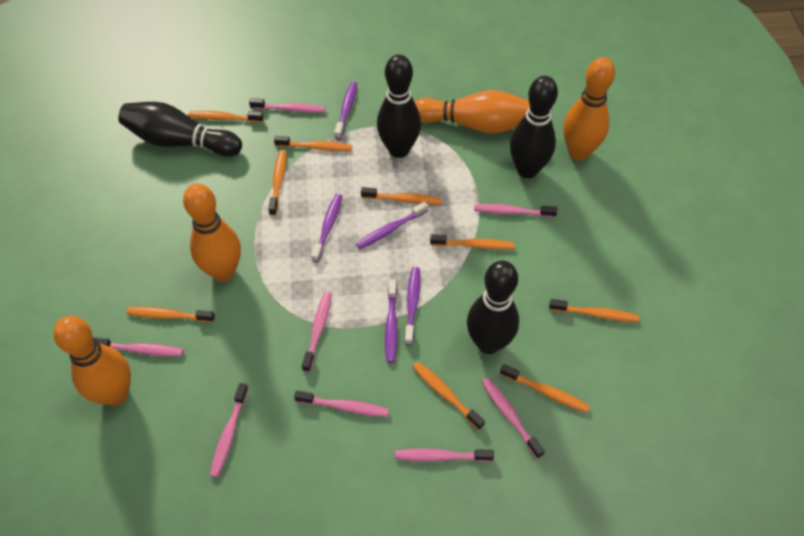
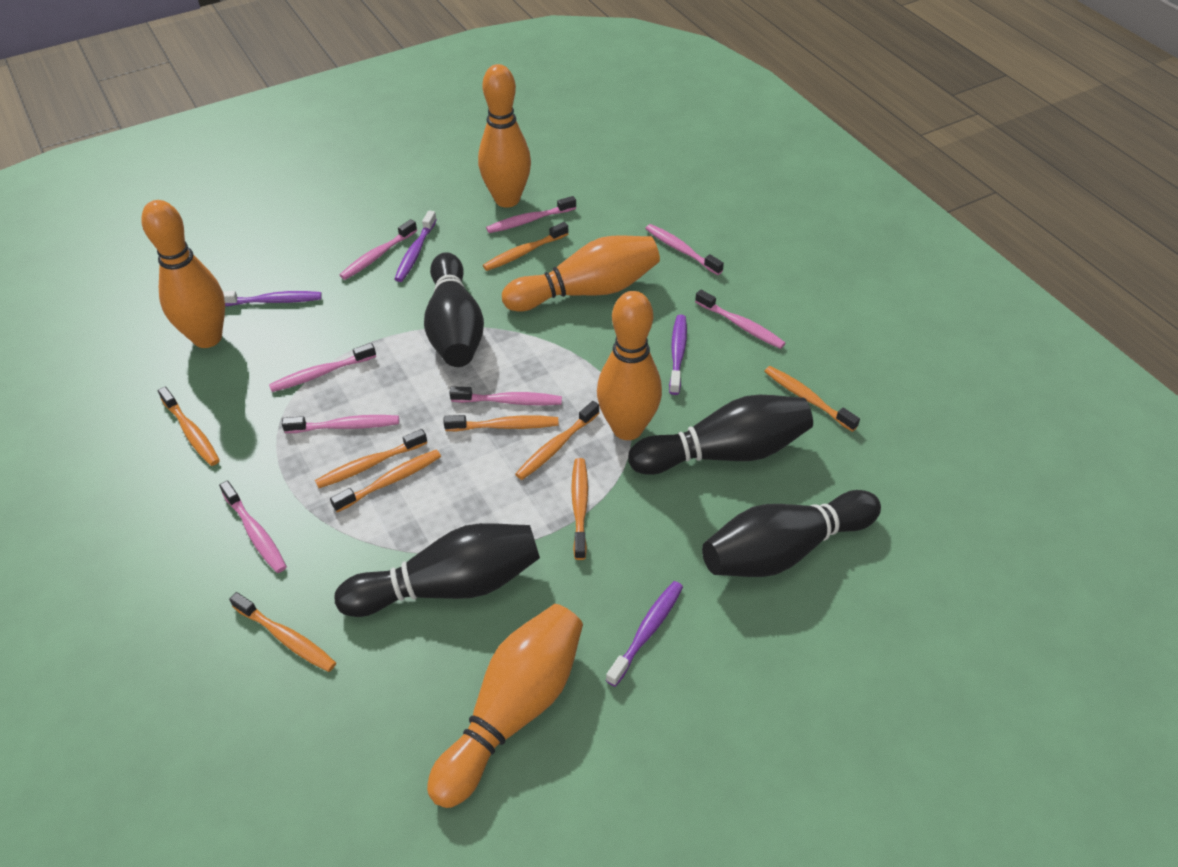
orange bowling pin: 4 -> 5
purple toothbrush: 5 -> 4

